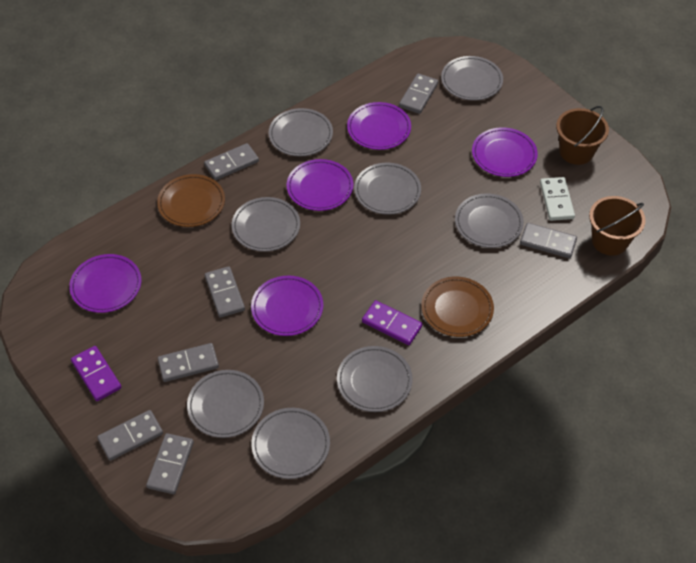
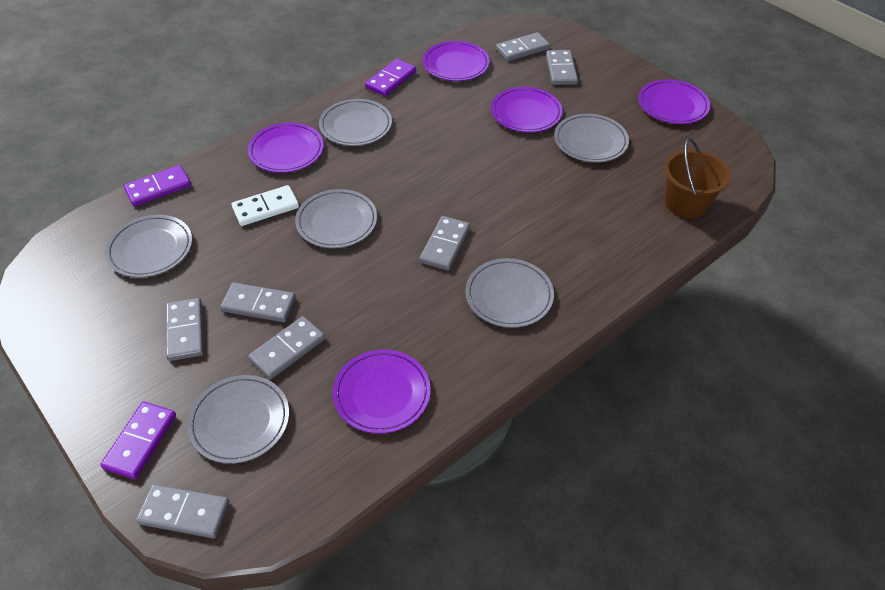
brown bucket: 2 -> 1
brown plate: 2 -> 0
grey plate: 8 -> 6
purple domino: 2 -> 3

